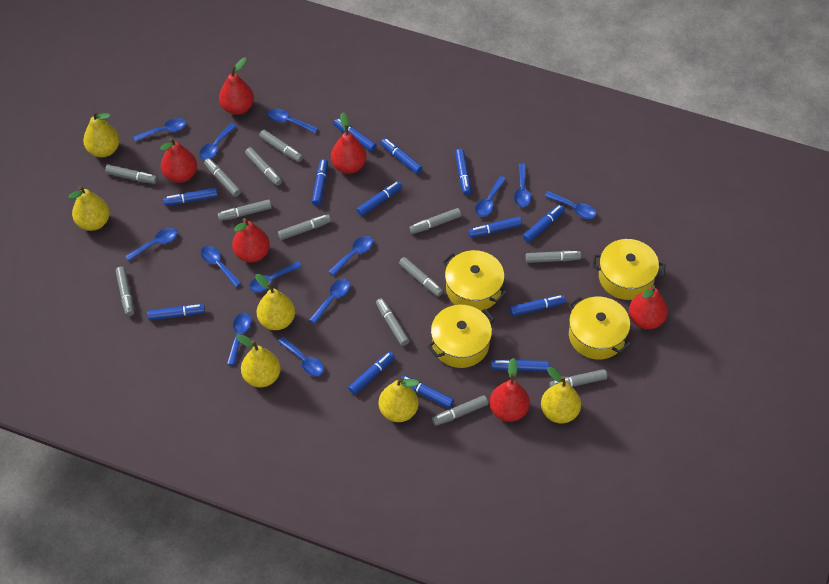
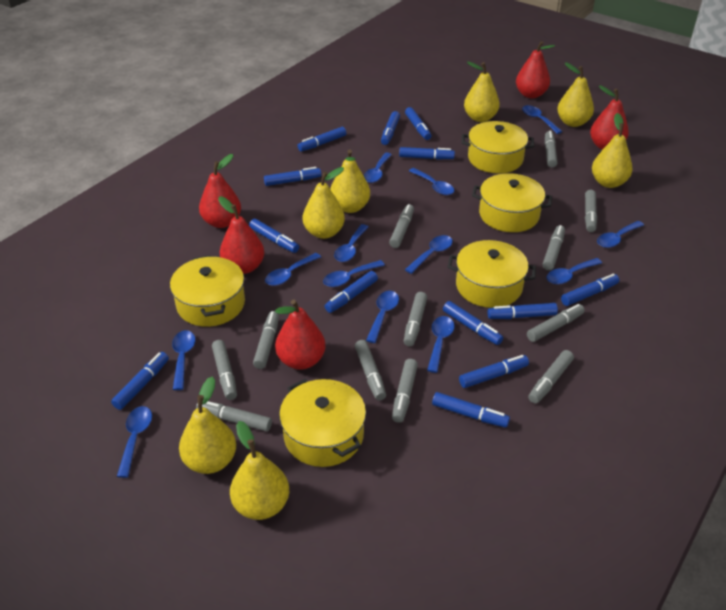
grey marker: 13 -> 12
red pear: 6 -> 5
yellow pear: 6 -> 7
yellow pot: 4 -> 5

